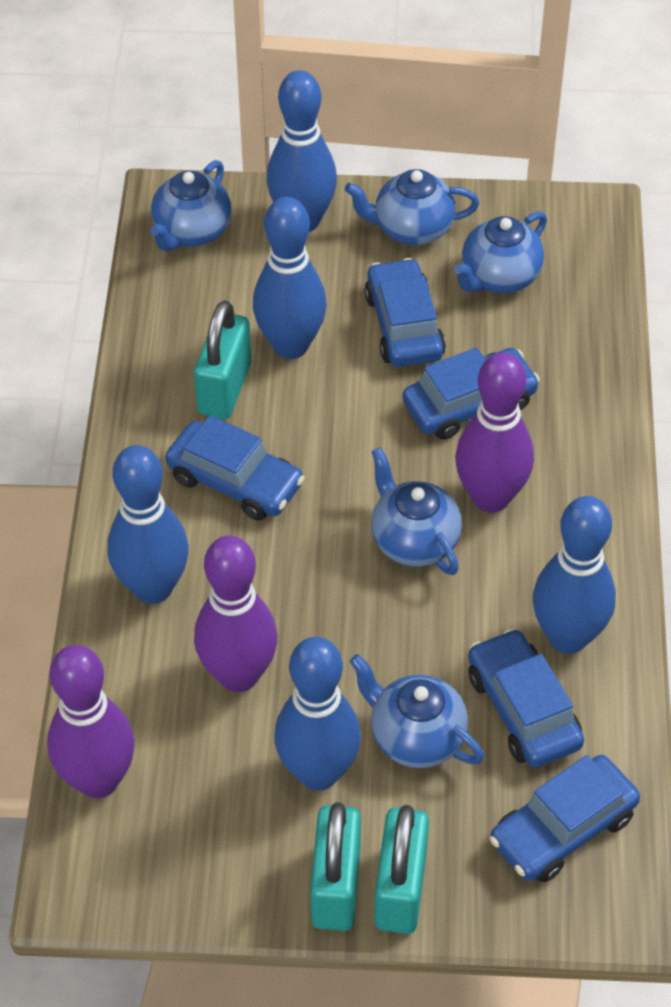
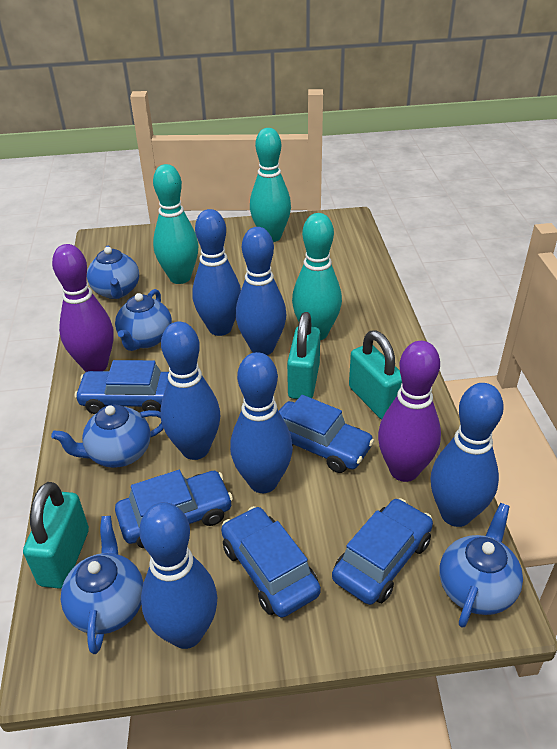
blue bowling pin: 5 -> 6
purple bowling pin: 3 -> 2
turquoise bowling pin: 0 -> 3

